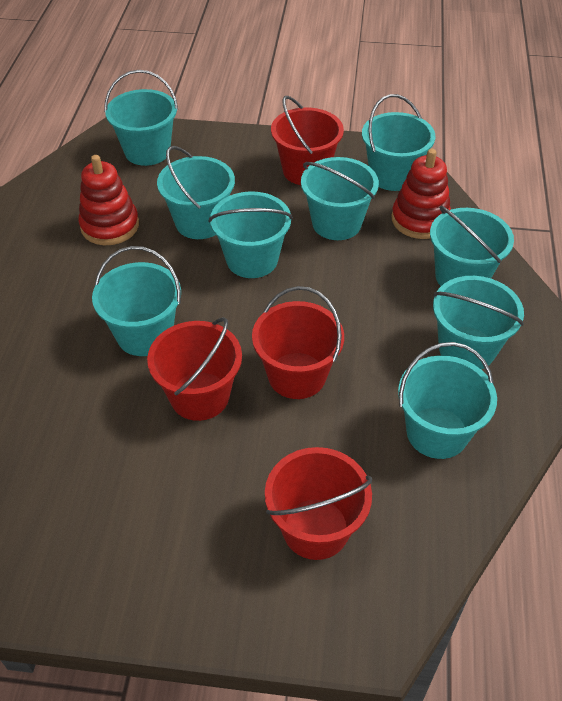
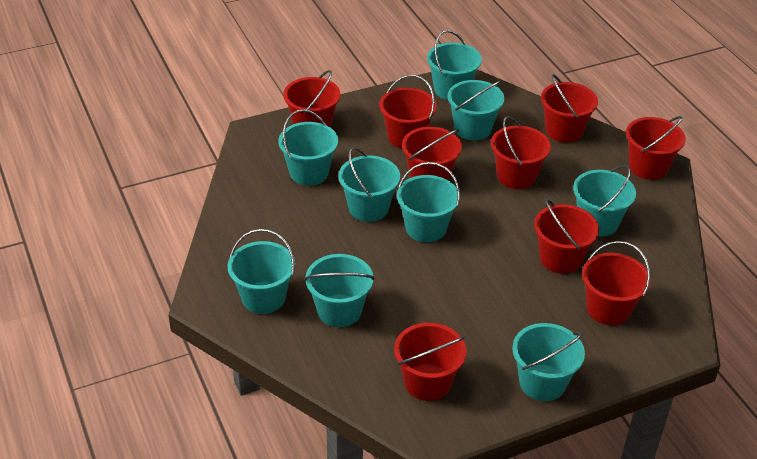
red bucket: 4 -> 9
red stacking toy: 2 -> 0

